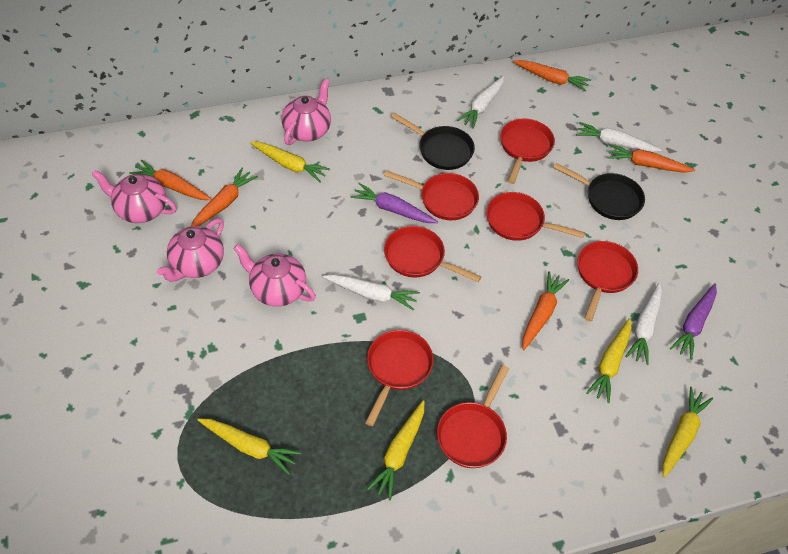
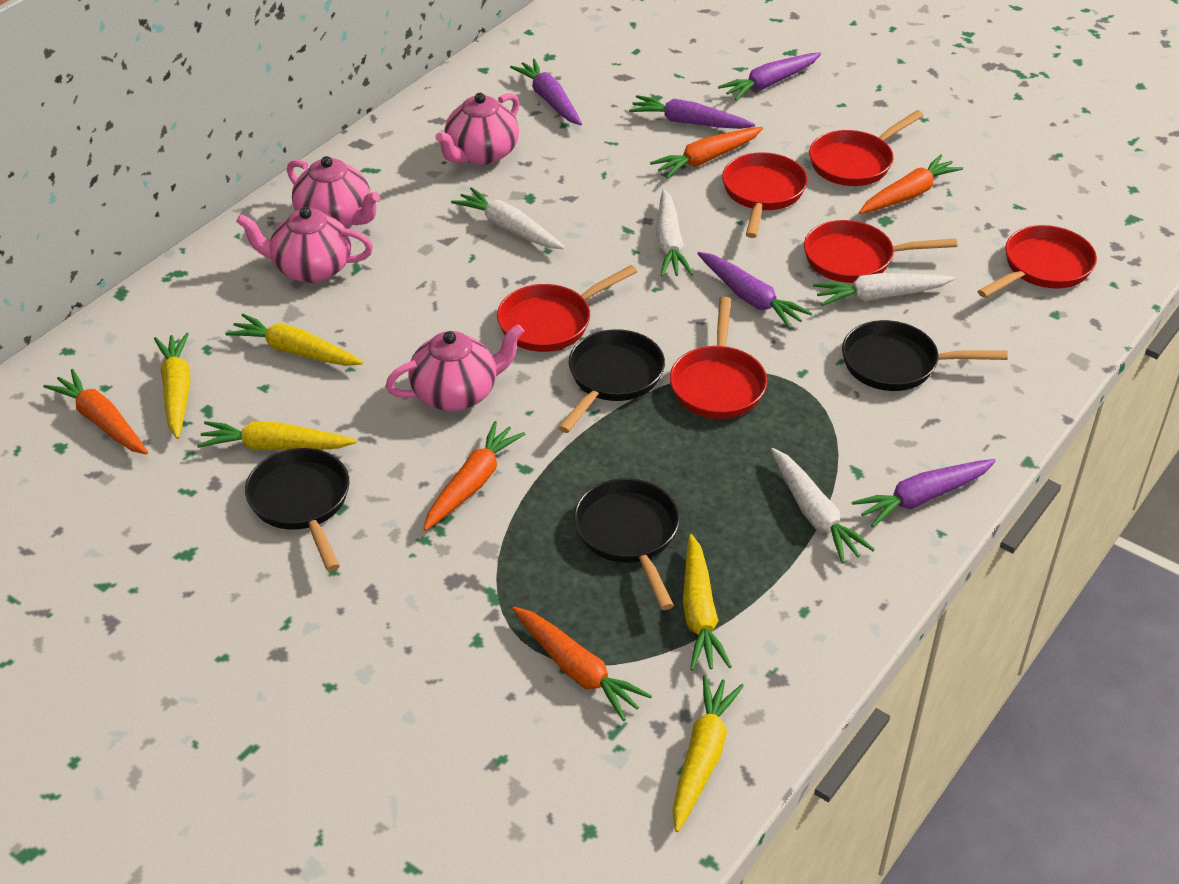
black pan: 2 -> 4
purple carrot: 2 -> 5
red pan: 7 -> 6

